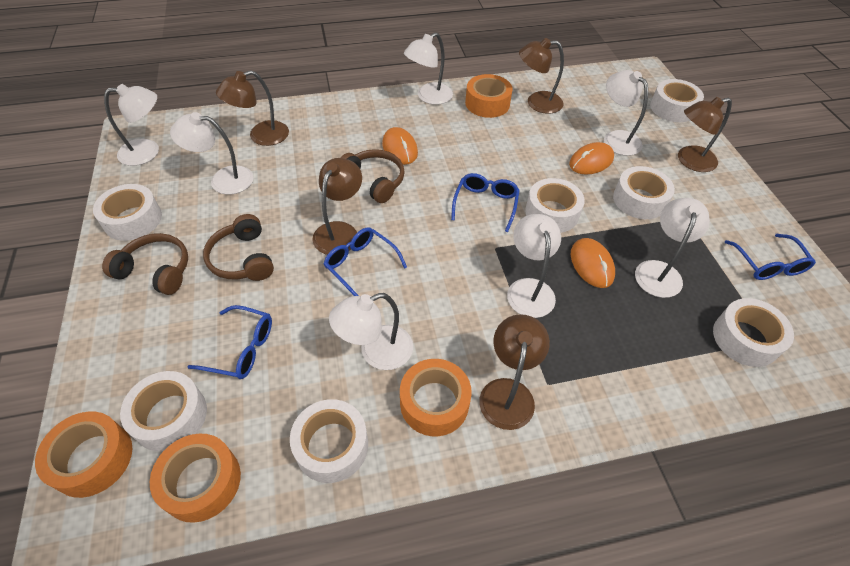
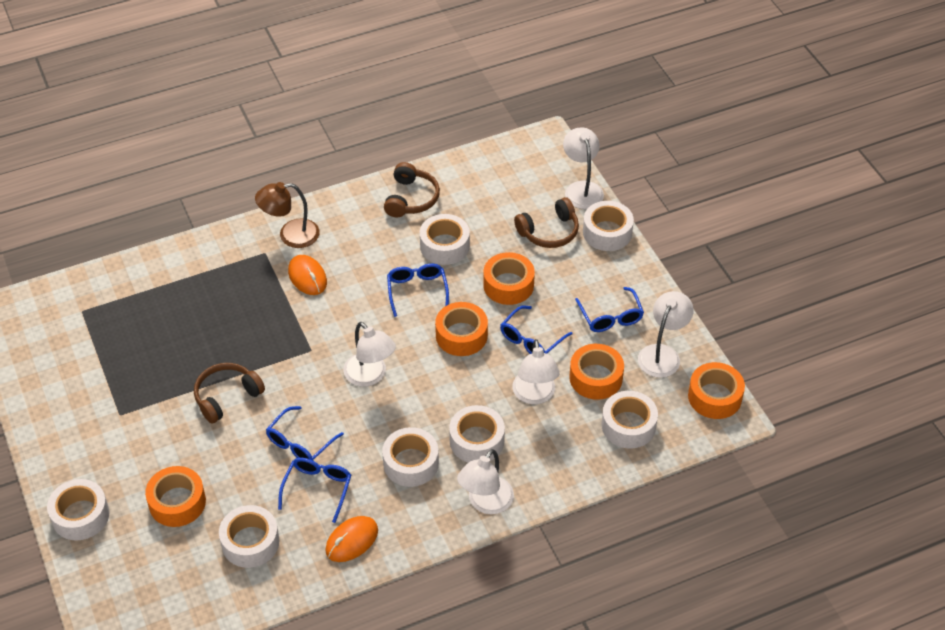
blue glasses: 4 -> 5
brown lamp: 5 -> 1
orange mouse: 3 -> 2
orange tape: 4 -> 5
white lamp: 7 -> 5

